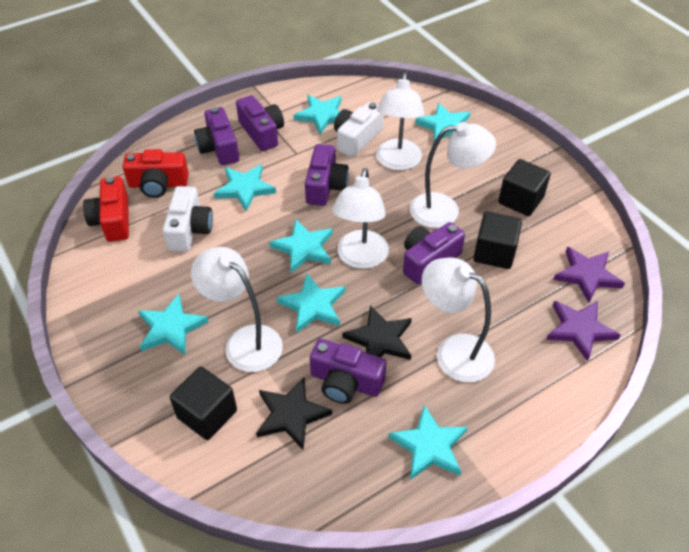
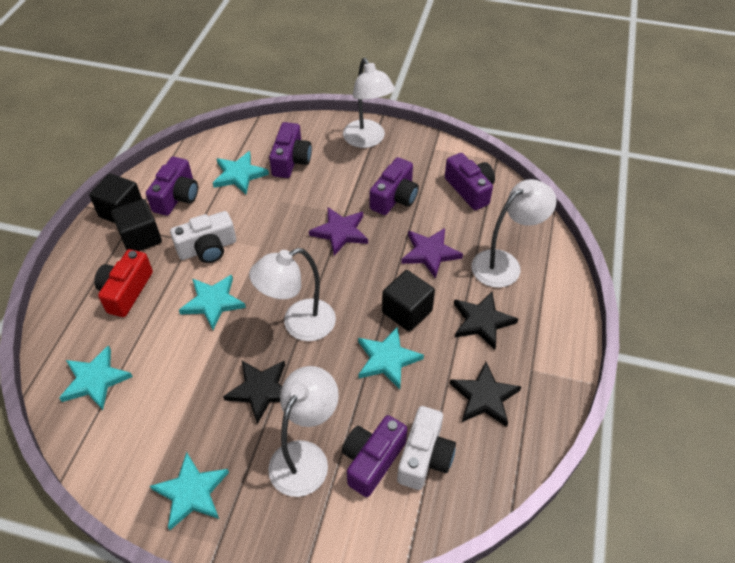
black star: 2 -> 3
red camera: 2 -> 1
turquoise star: 7 -> 5
white lamp: 5 -> 4

